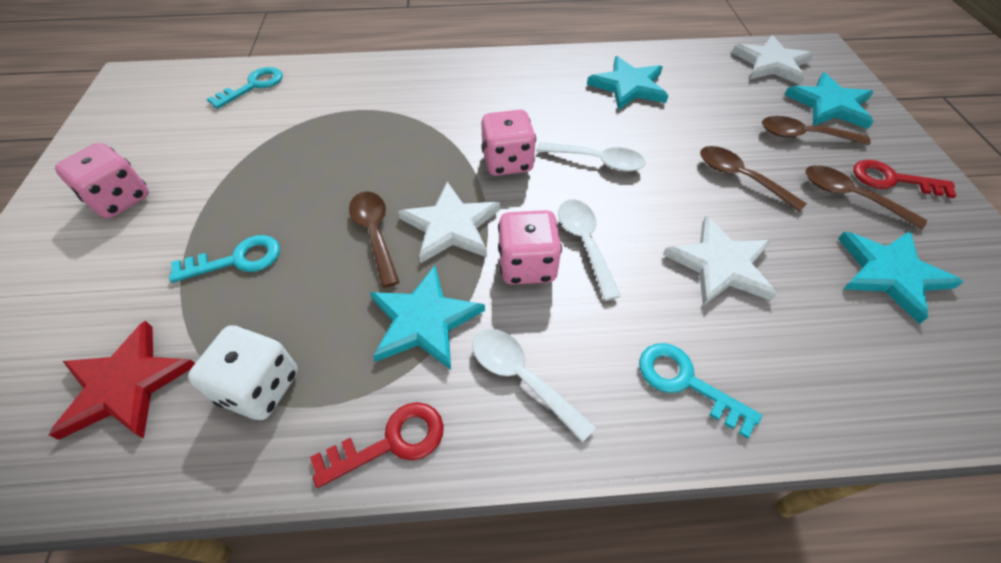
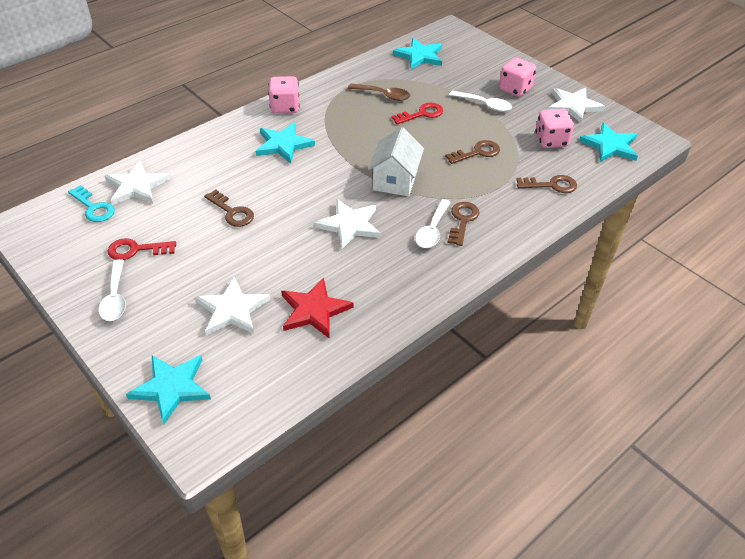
brown key: 0 -> 4
brown spoon: 4 -> 1
turquoise key: 3 -> 1
white dice: 1 -> 0
white house: 0 -> 1
white star: 3 -> 4

